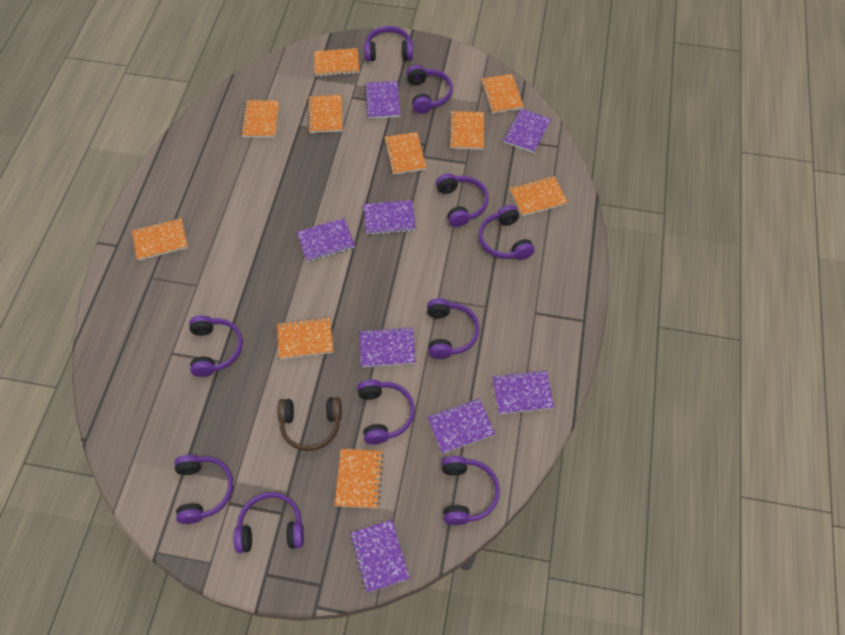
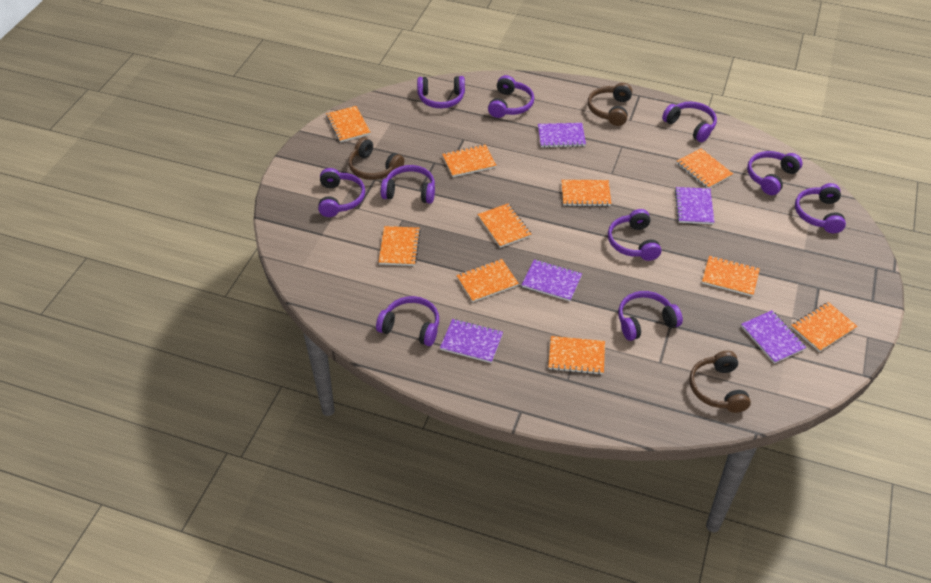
brown headphones: 1 -> 3
purple notebook: 8 -> 5

